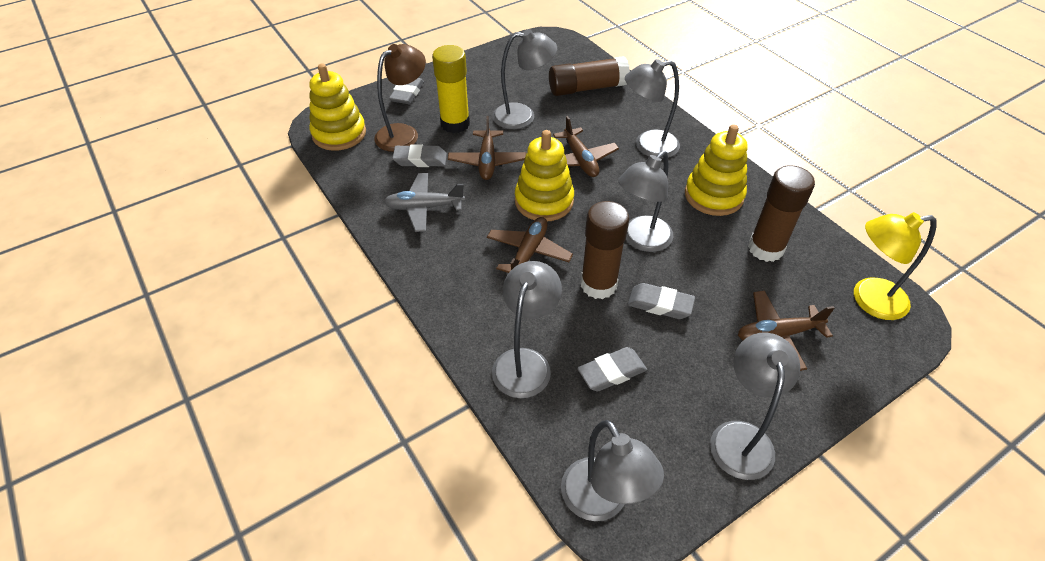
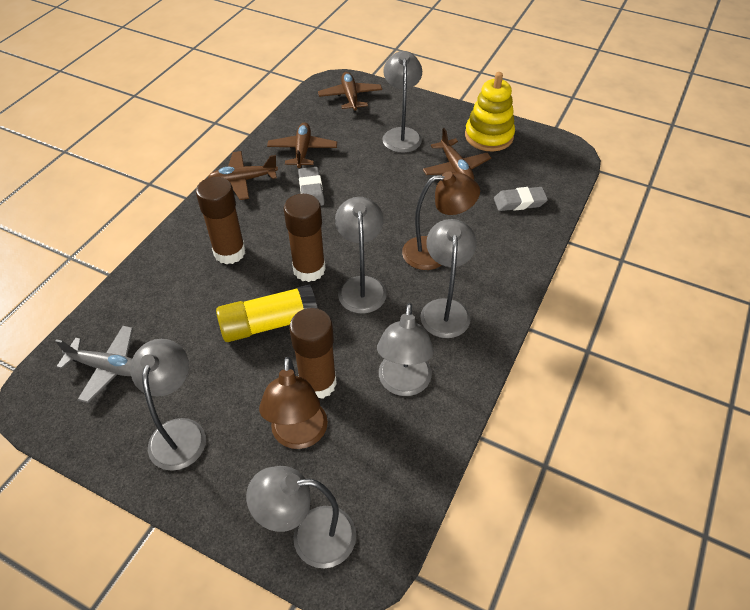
brown lamp: 1 -> 2
grey eraser: 4 -> 2
yellow lamp: 1 -> 0
yellow stacking toy: 3 -> 1

